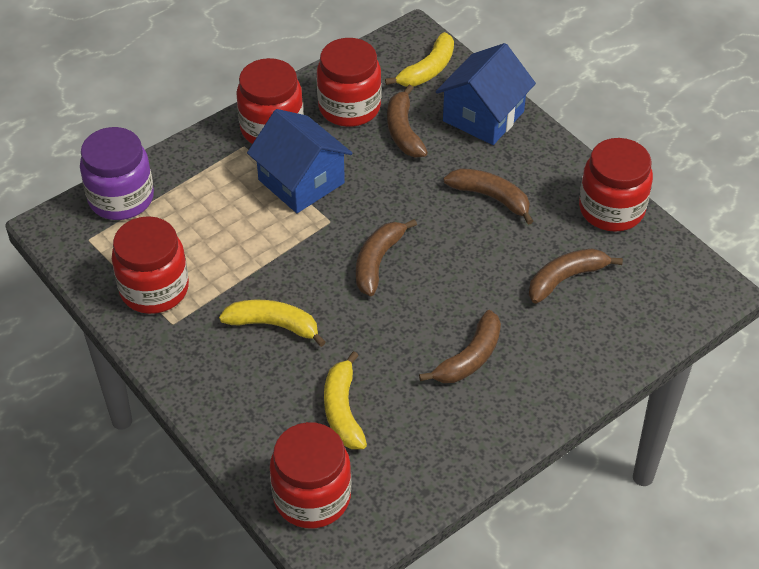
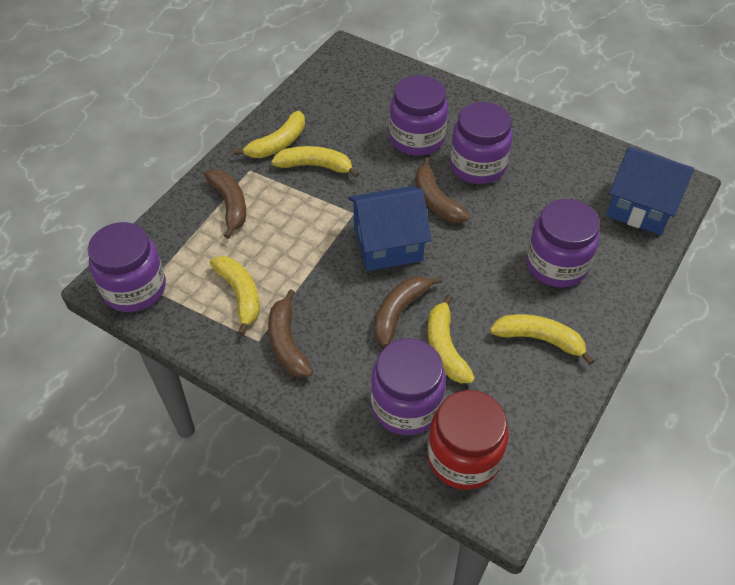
brown banana: 5 -> 4
purple jar: 1 -> 5
red jar: 5 -> 1
yellow banana: 3 -> 5

